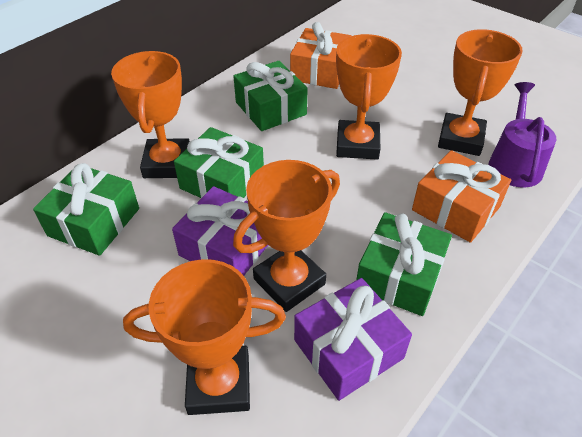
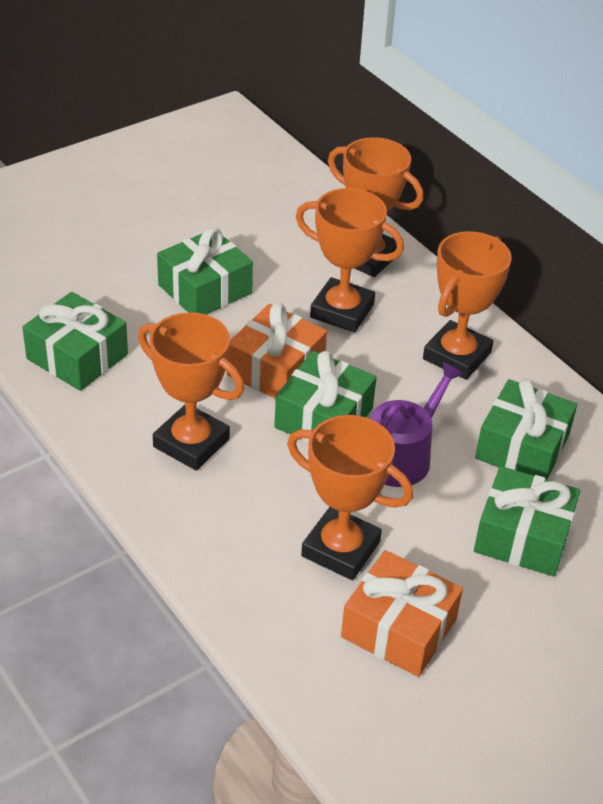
green gift: 4 -> 5
purple gift: 2 -> 0

